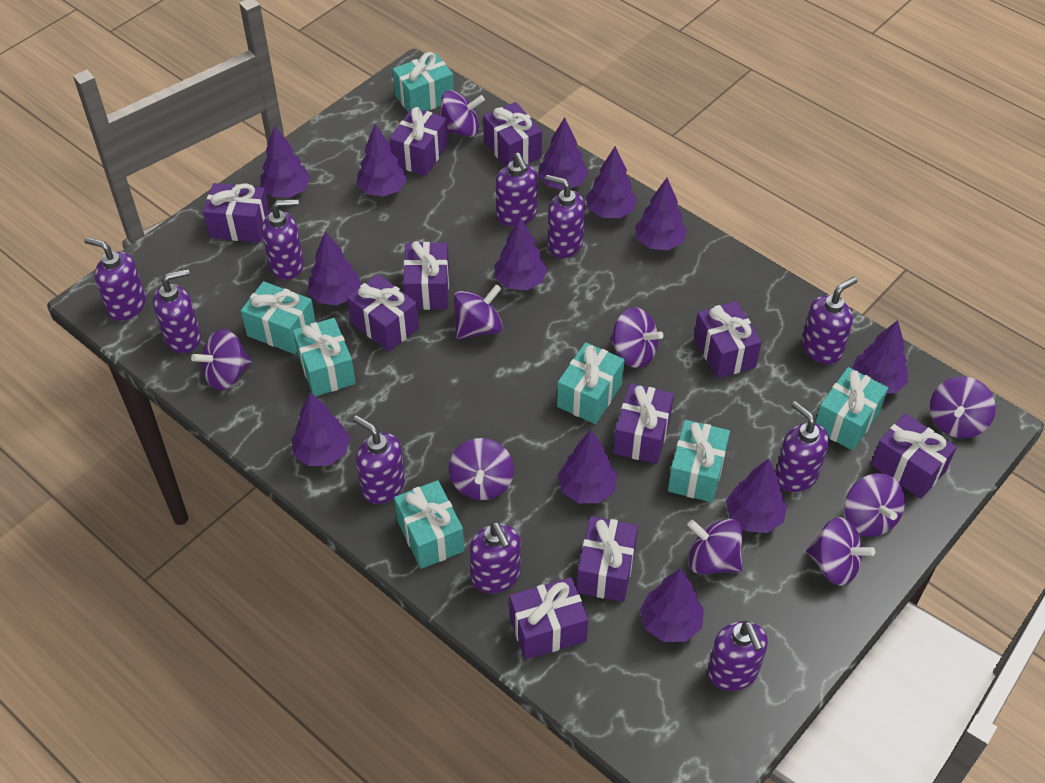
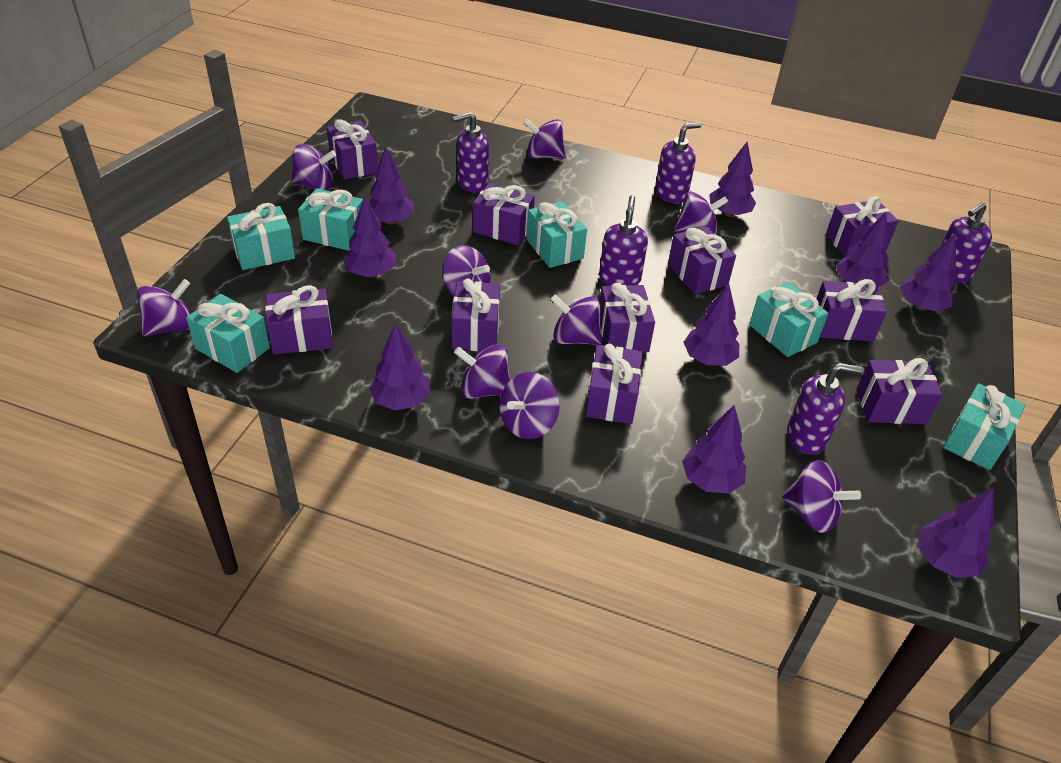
purple soap dispenser: 10 -> 5
purple tree: 12 -> 9
turquoise gift: 7 -> 6

